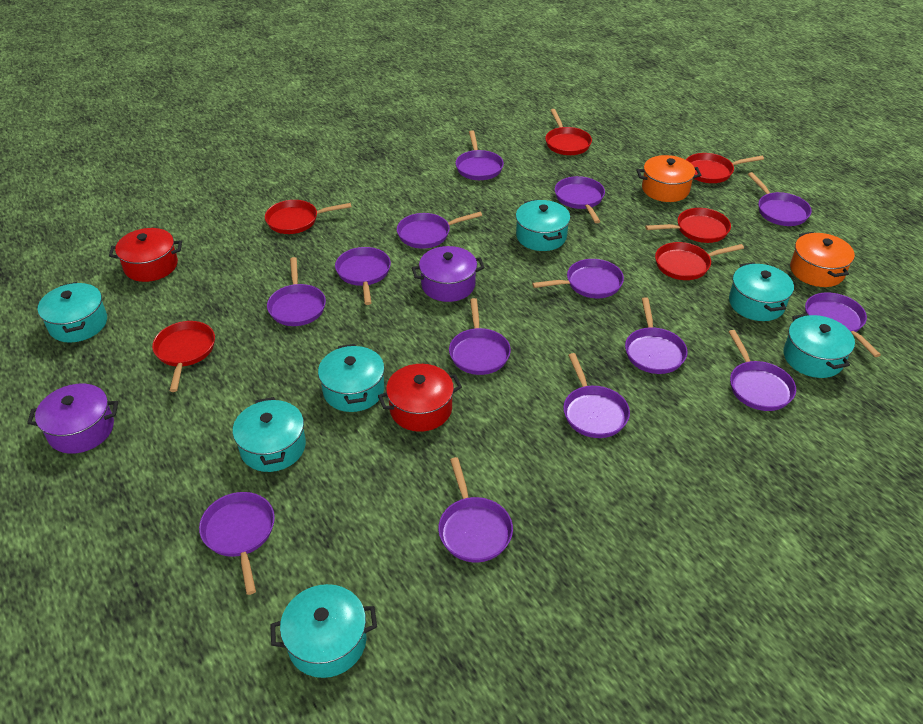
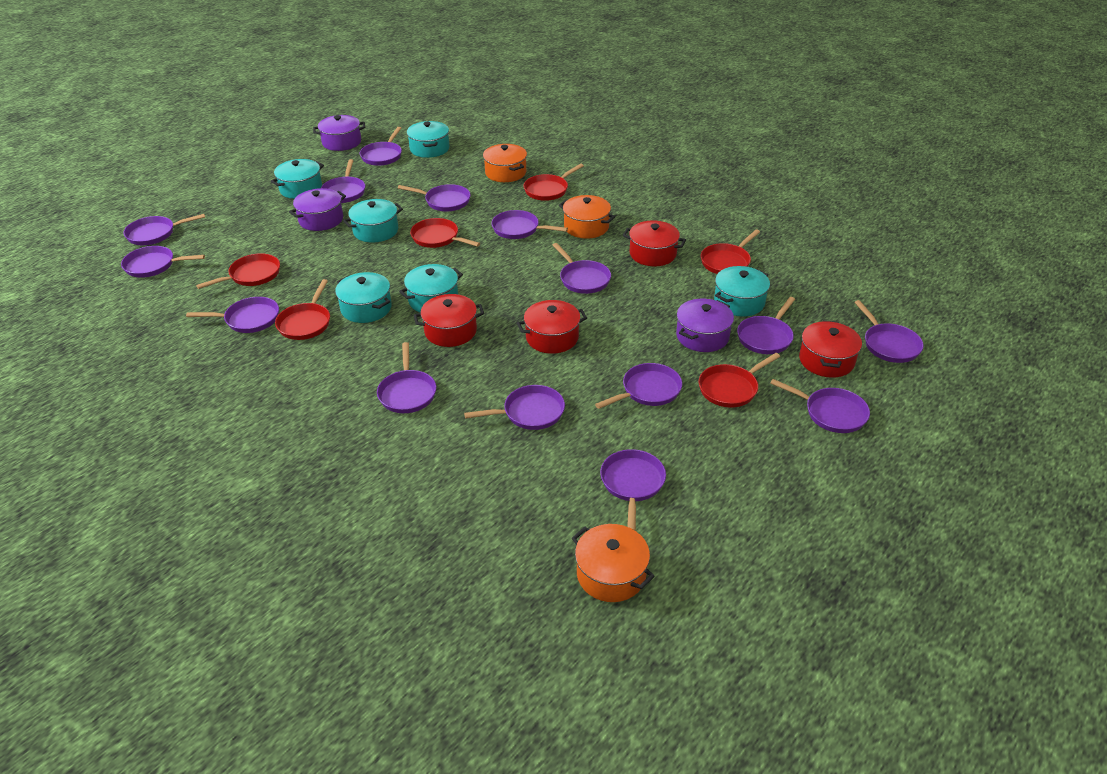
orange pot: 2 -> 3
purple pan: 14 -> 15
purple pot: 2 -> 3
red pot: 2 -> 4
turquoise pot: 7 -> 6

